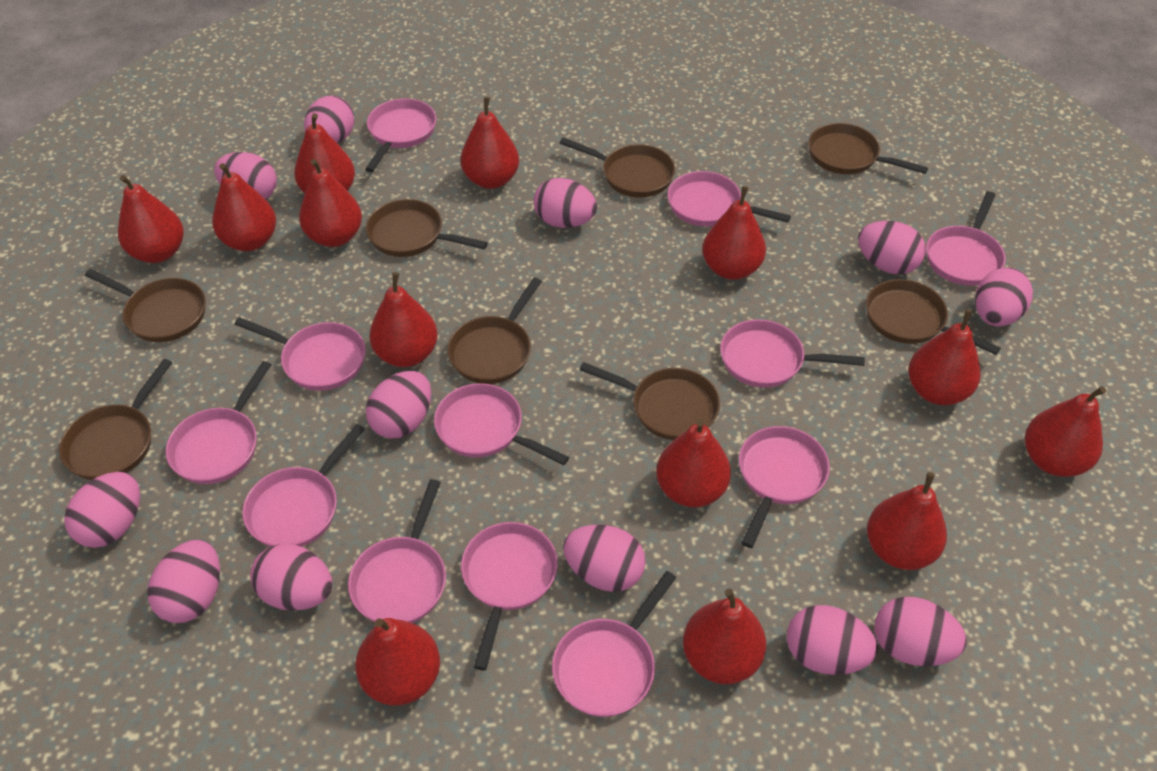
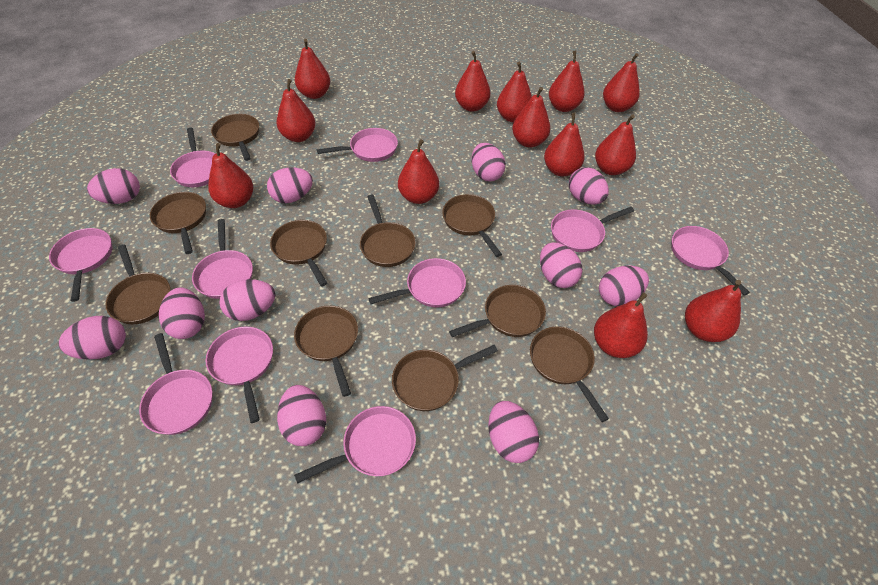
brown pan: 8 -> 10
pink egg: 12 -> 11
pink pan: 12 -> 10

